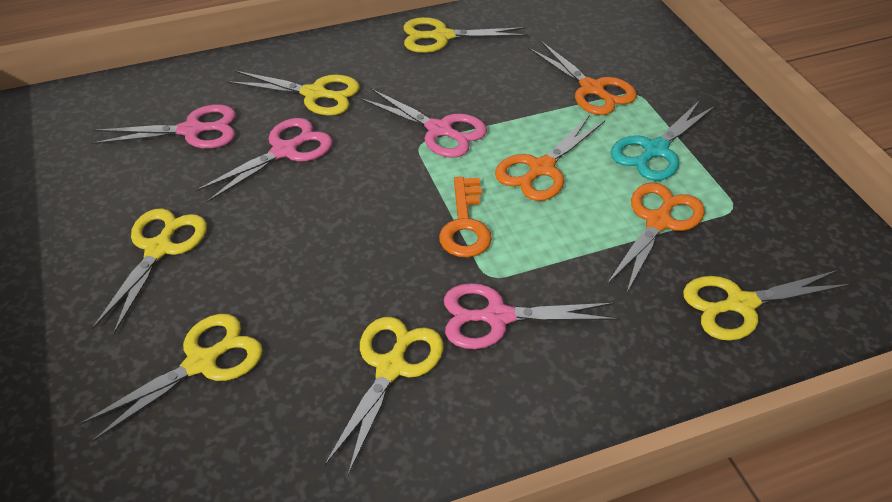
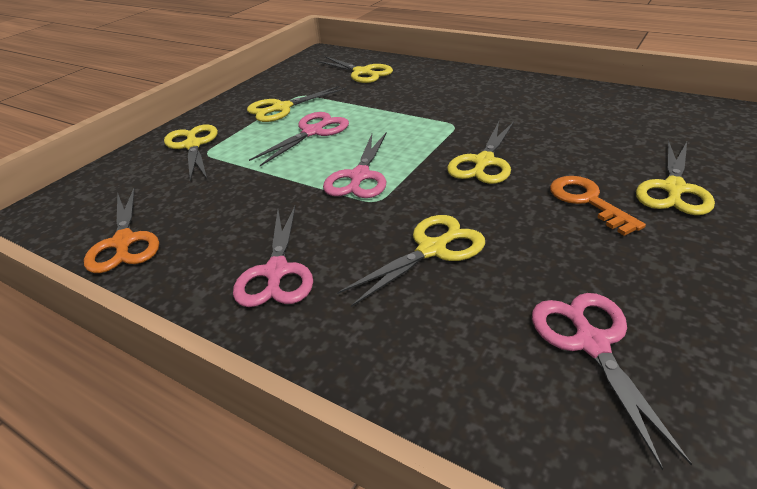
orange scissors: 3 -> 1
turquoise scissors: 1 -> 0

